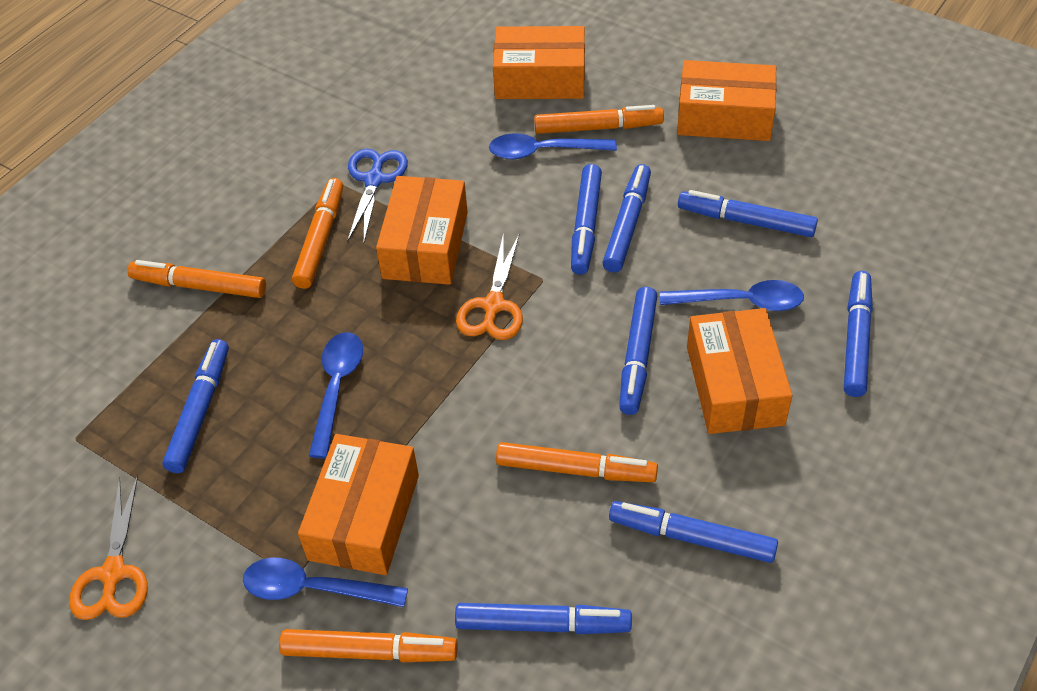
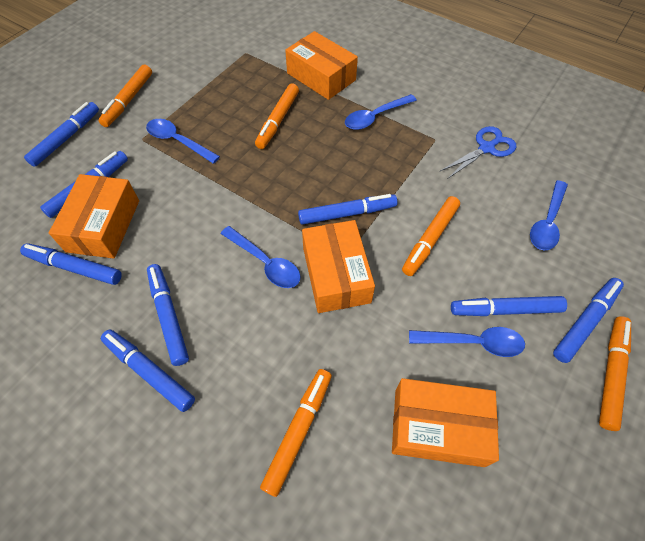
blue spoon: 4 -> 5
orange box: 5 -> 4
orange scissors: 2 -> 0

